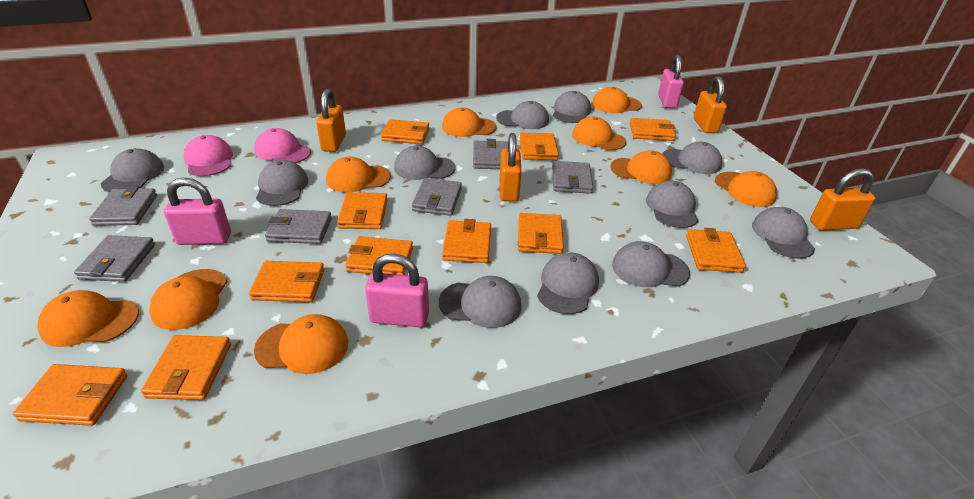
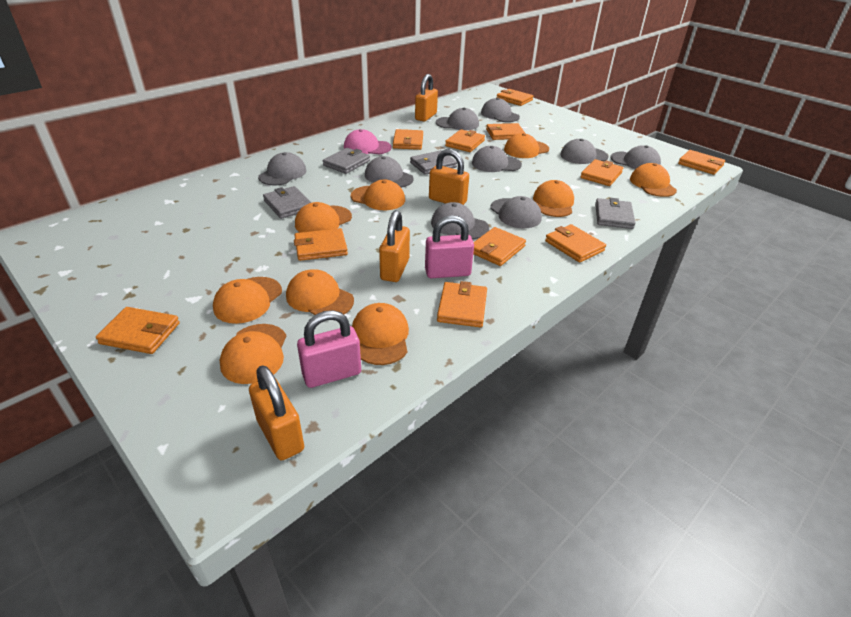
grey cap: 11 -> 9
grey wallet: 6 -> 4
pink cap: 2 -> 1
pink padlock: 3 -> 2

